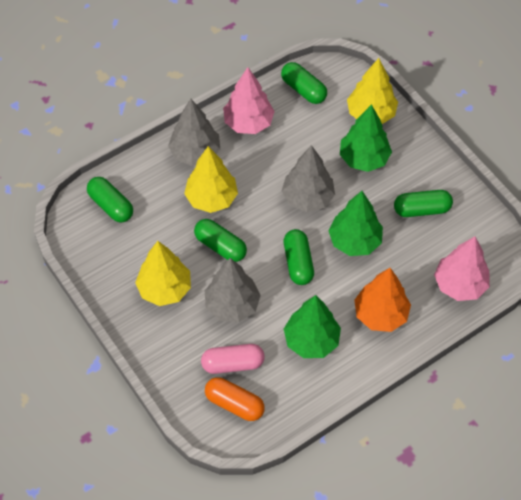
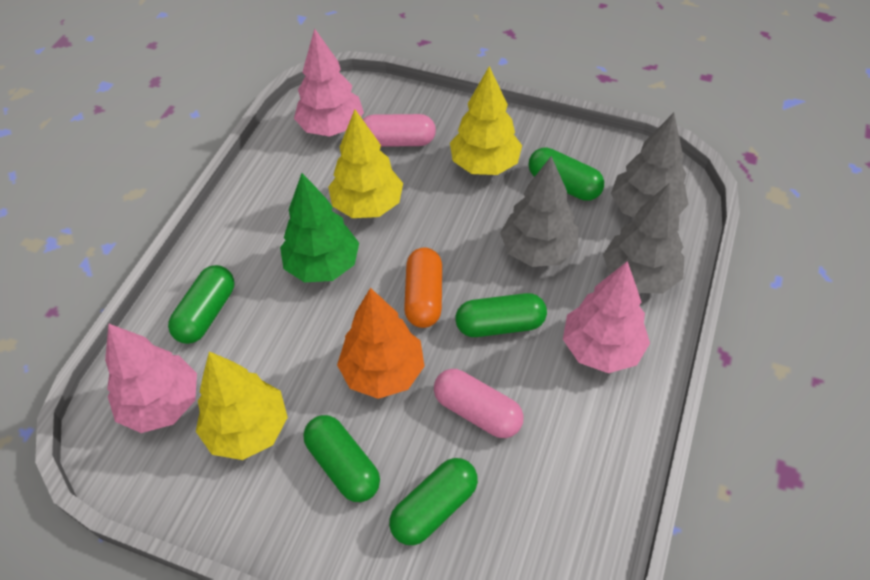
green tree: 3 -> 1
pink capsule: 1 -> 2
pink tree: 2 -> 3

